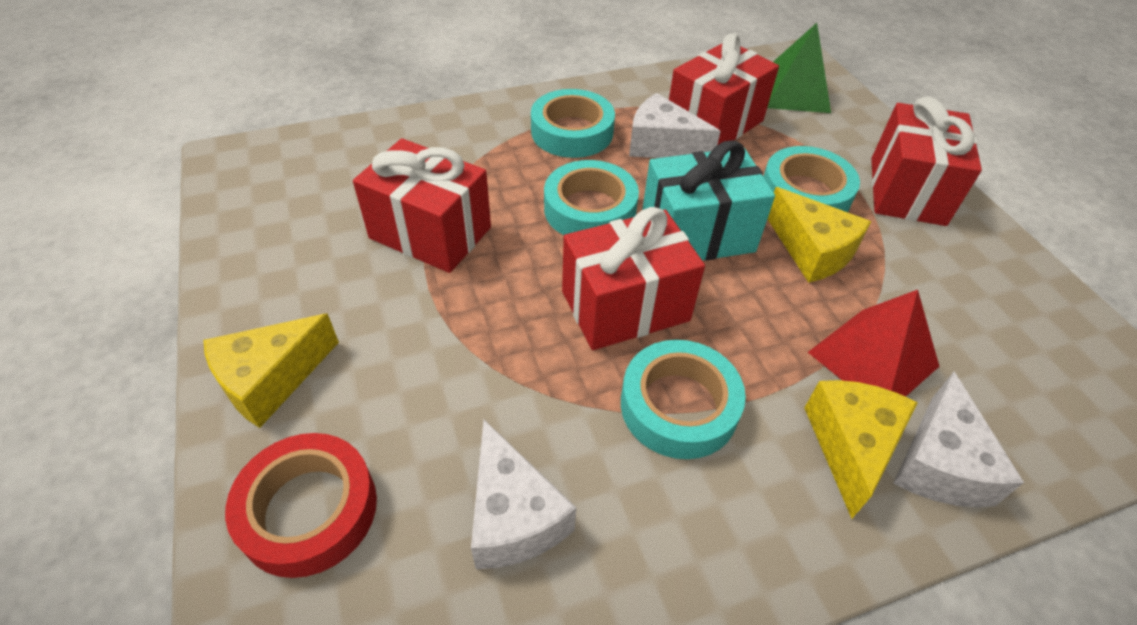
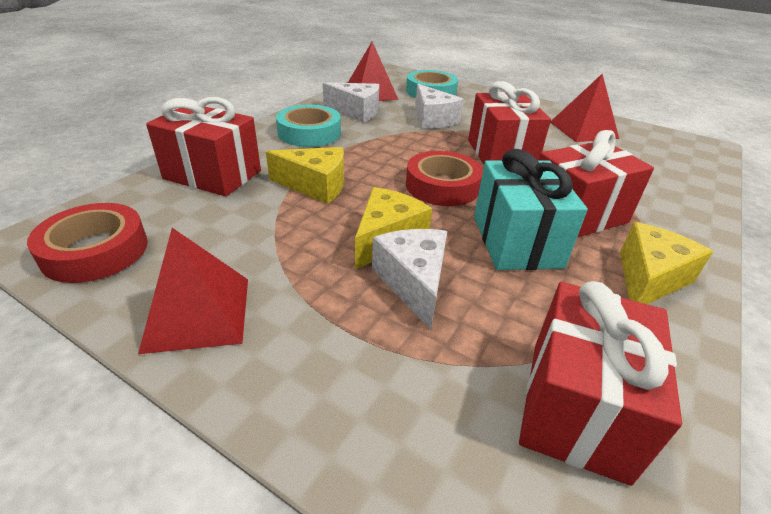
green pyramid: 1 -> 0
red pyramid: 1 -> 3
red tape: 1 -> 2
turquoise tape: 4 -> 2

